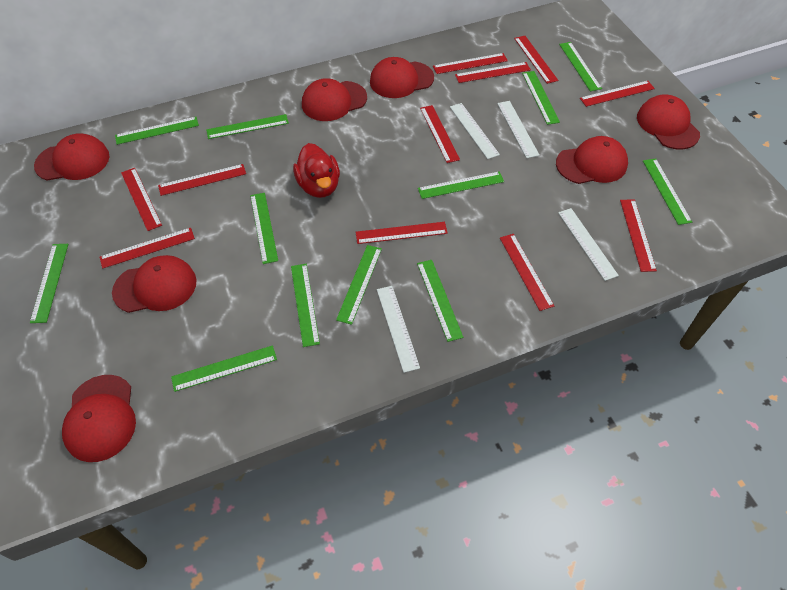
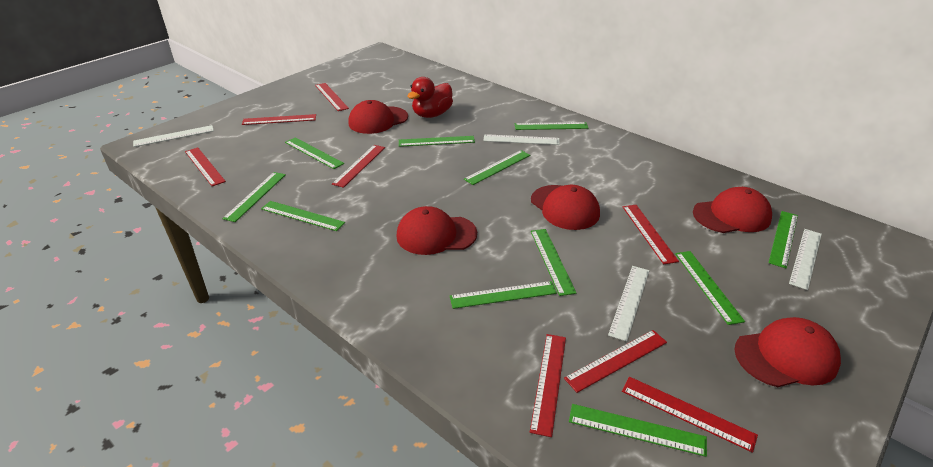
green ruler: 12 -> 11
red cap: 7 -> 5
red ruler: 11 -> 8

